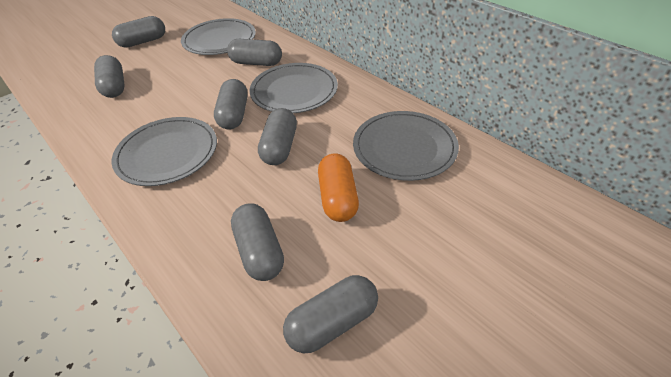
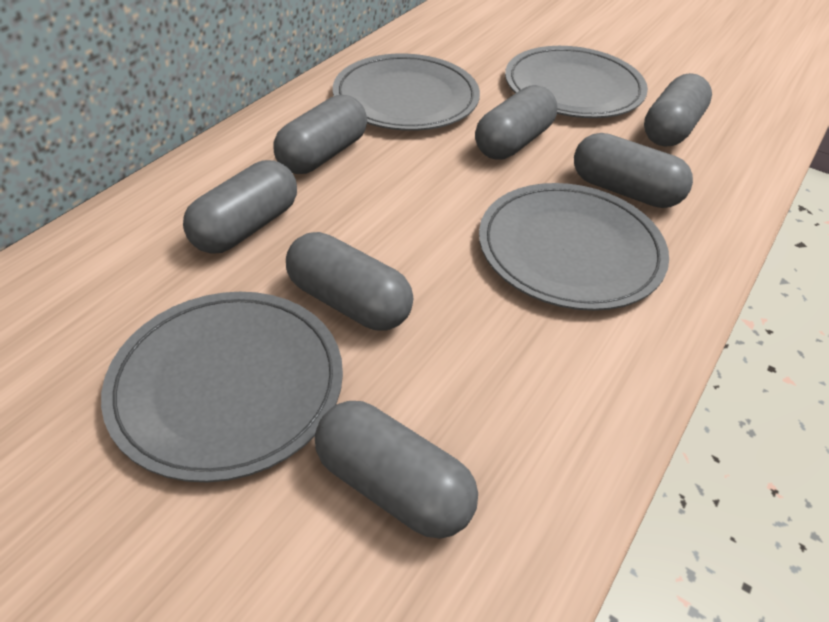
orange capsule: 1 -> 0

